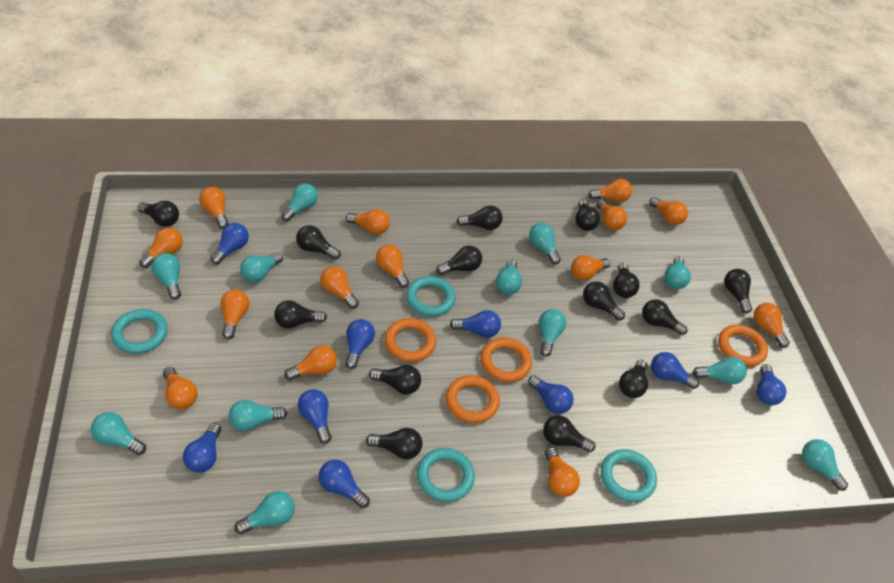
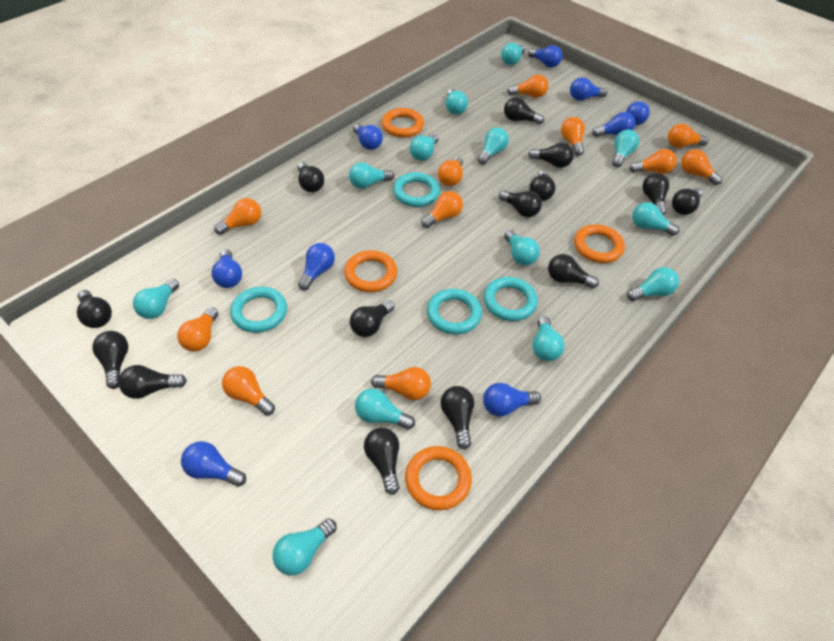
orange light bulb: 14 -> 11
turquoise light bulb: 12 -> 13

